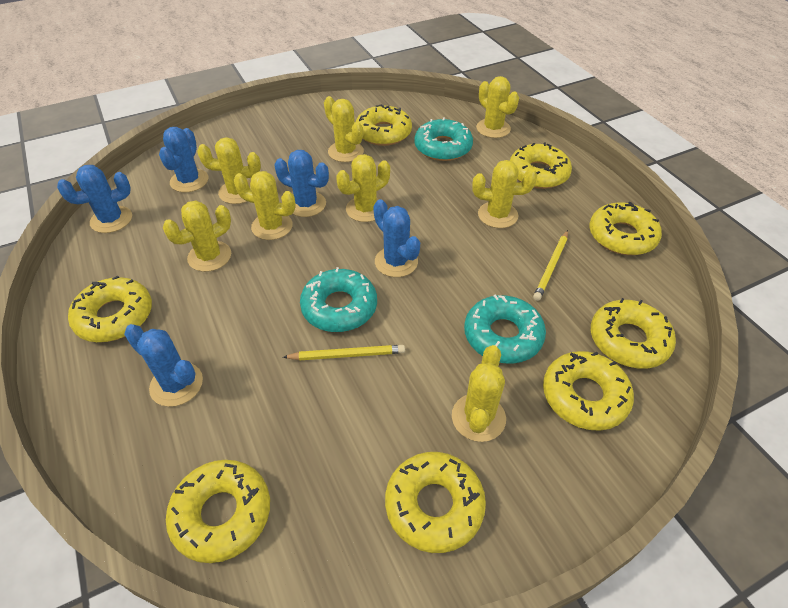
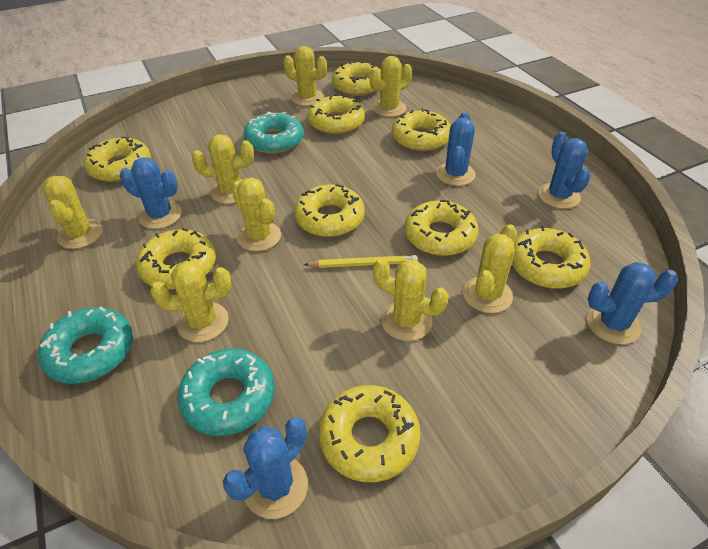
yellow donut: 8 -> 9
yellow pencil: 2 -> 1

